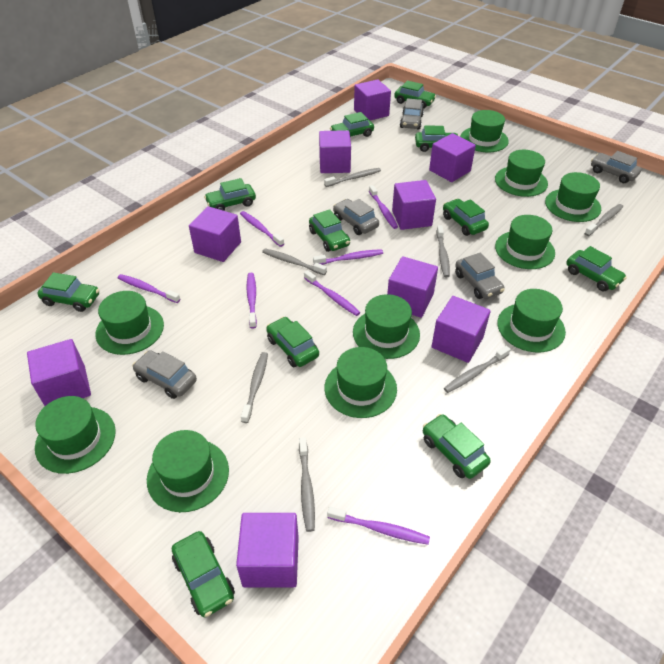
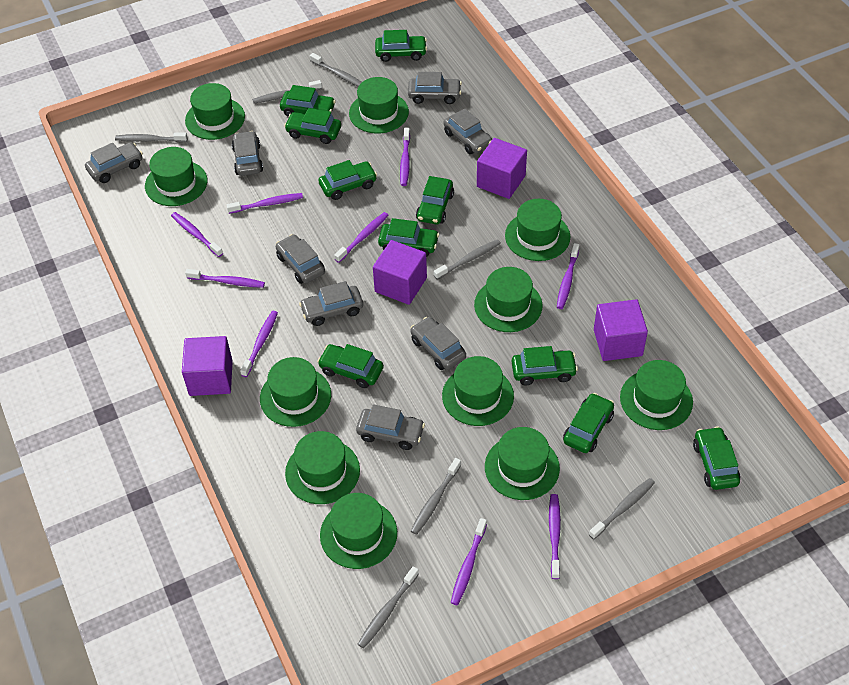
green car: 11 -> 10
green hat: 10 -> 11
grey car: 5 -> 8
purple cube: 9 -> 4
purple toothbrush: 7 -> 9

